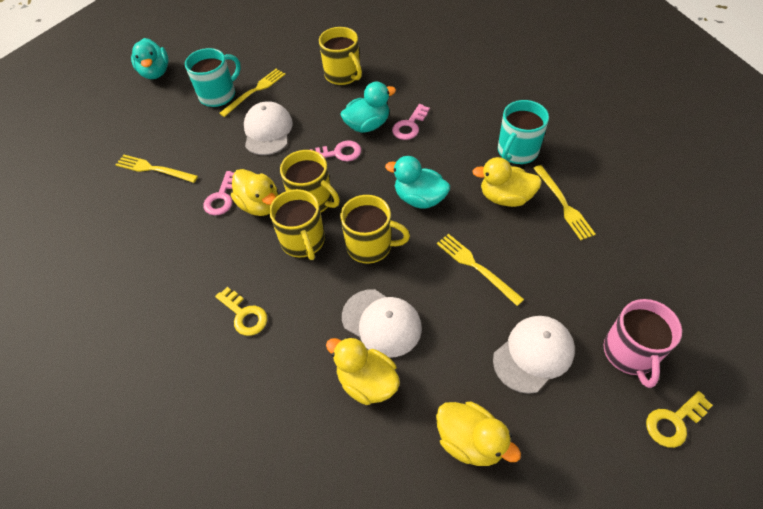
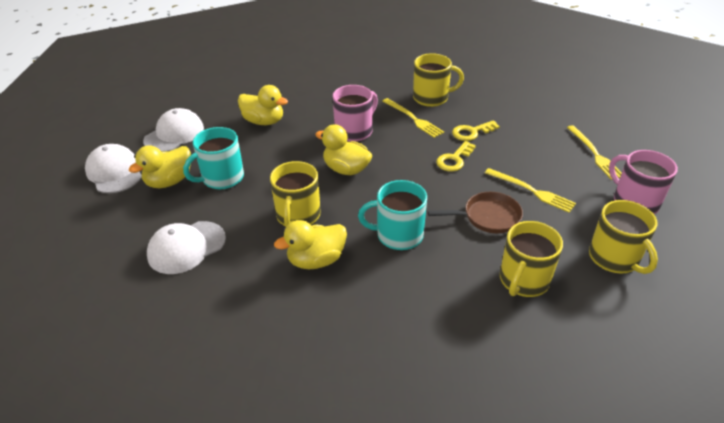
brown pan: 0 -> 1
pink key: 3 -> 0
pink mug: 1 -> 2
turquoise duck: 3 -> 0
yellow fork: 4 -> 3

